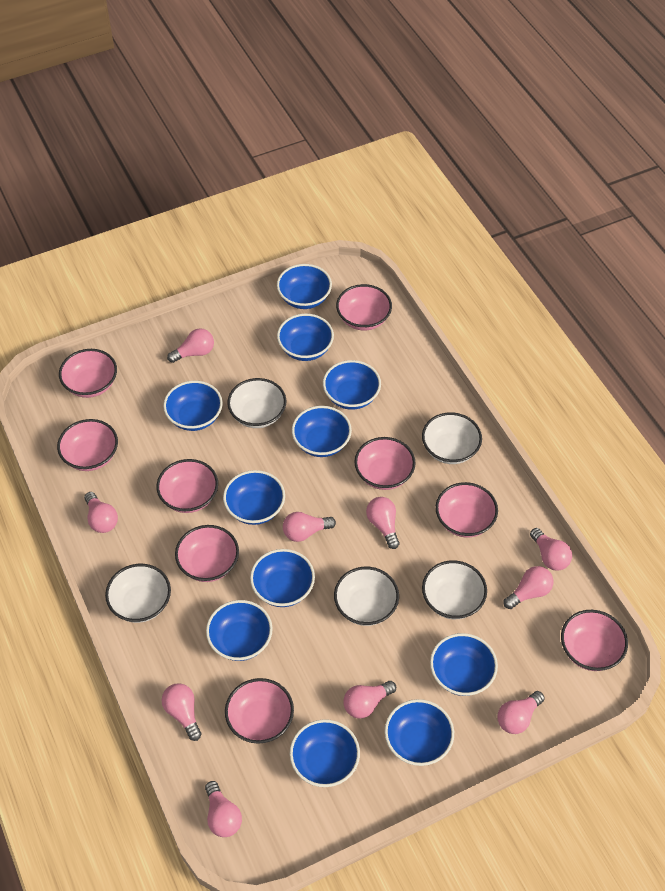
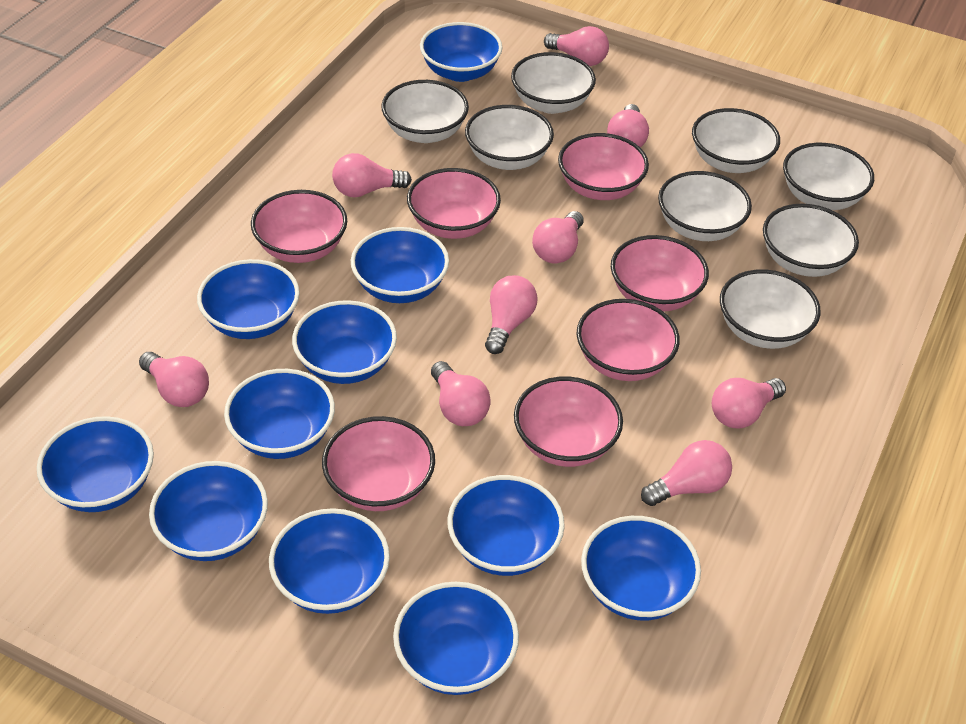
pink bowl: 9 -> 7
pink light bulb: 10 -> 9
white bowl: 5 -> 8

